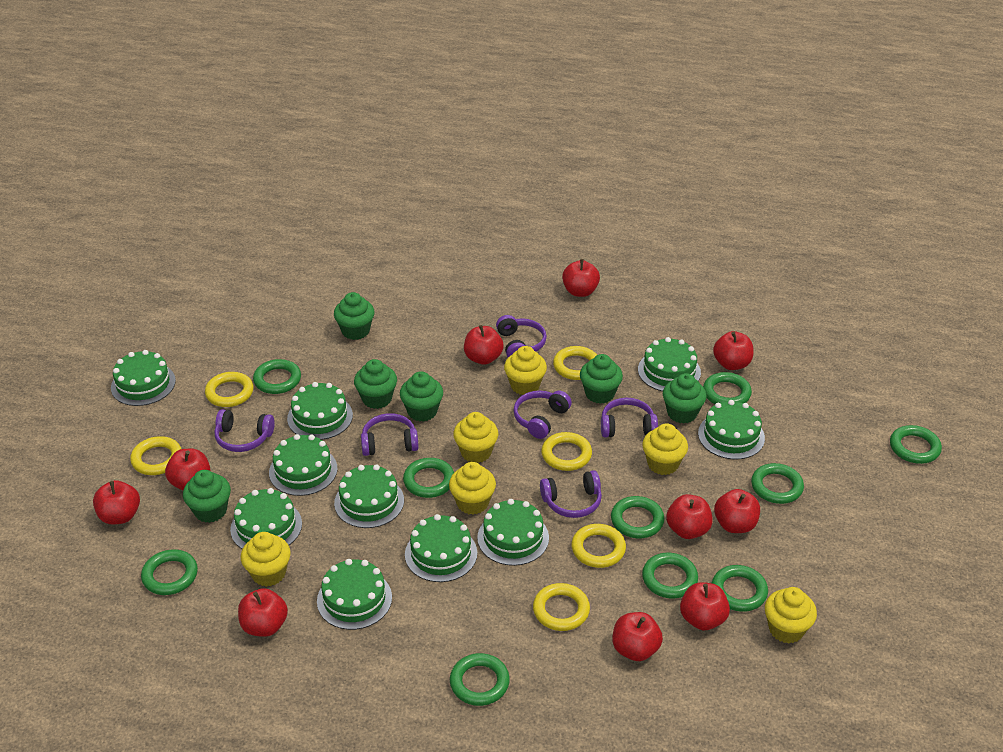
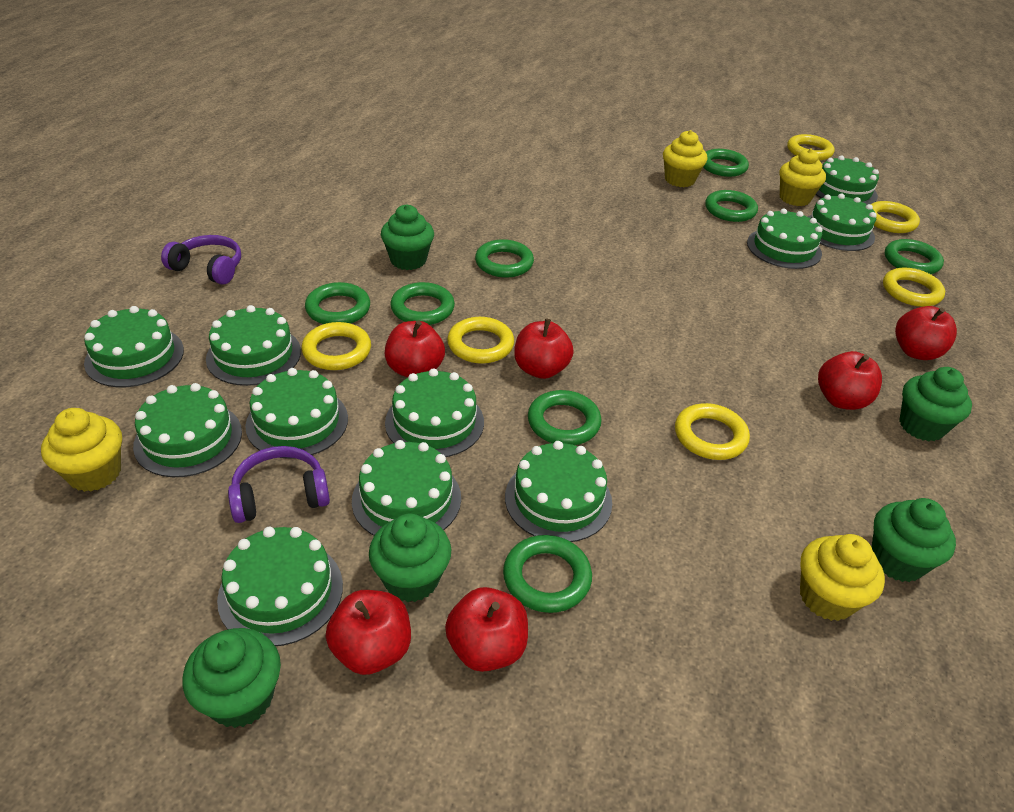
green cake: 10 -> 11
green cupcake: 6 -> 5
green ring: 10 -> 8
purple headphones: 6 -> 2
red apple: 10 -> 6
yellow cupcake: 6 -> 4

